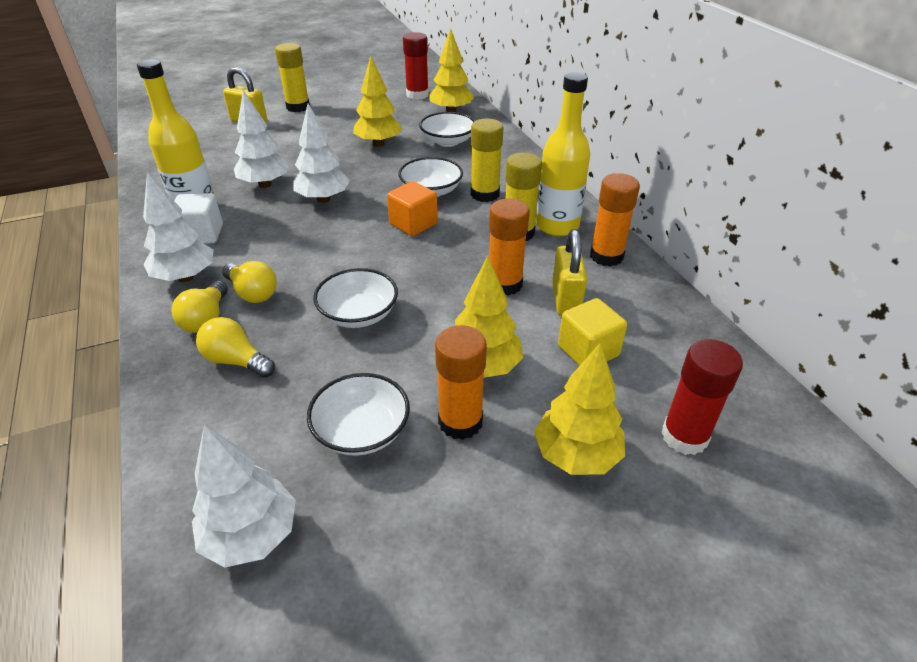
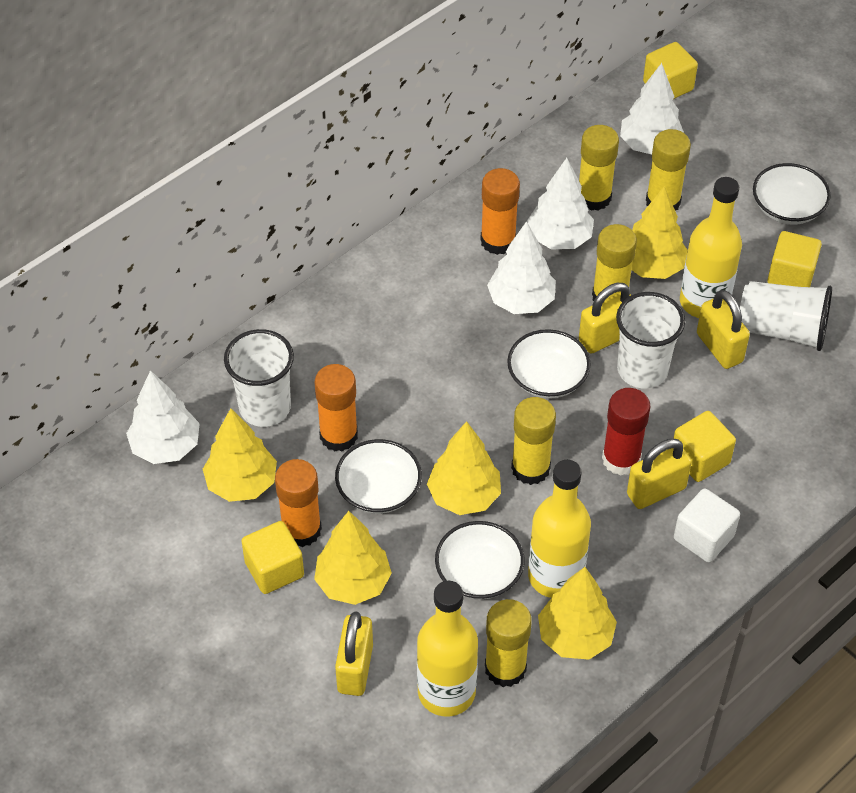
orange cube: 1 -> 0
red glue stick: 2 -> 1
white cup: 0 -> 3
yellow bottle: 2 -> 3
yellow cube: 1 -> 4
yellow glue stick: 3 -> 5
yellow light bulb: 3 -> 0
yellow padlock: 2 -> 4
yellow tree: 4 -> 5

